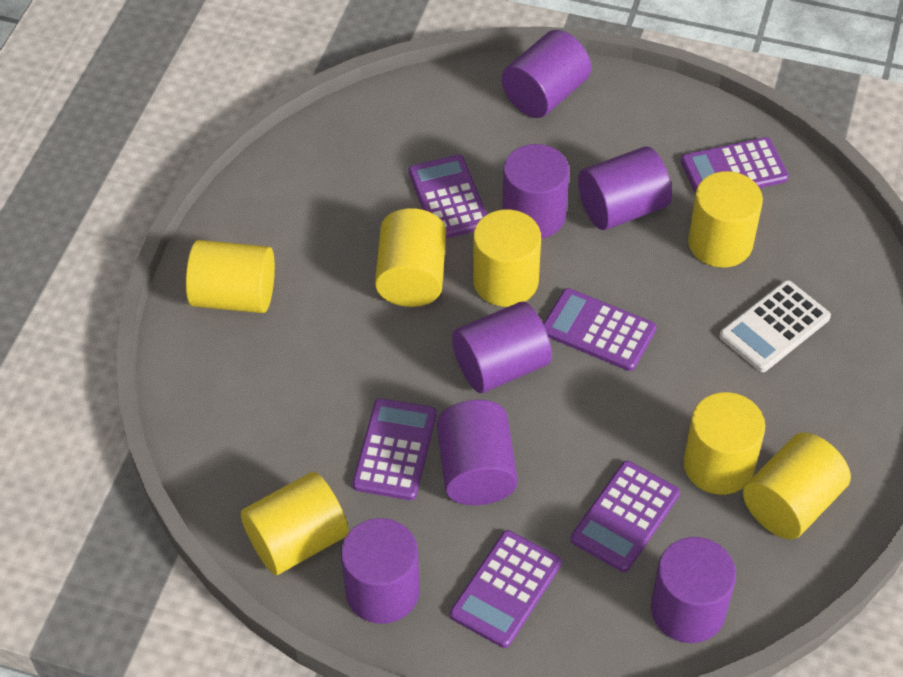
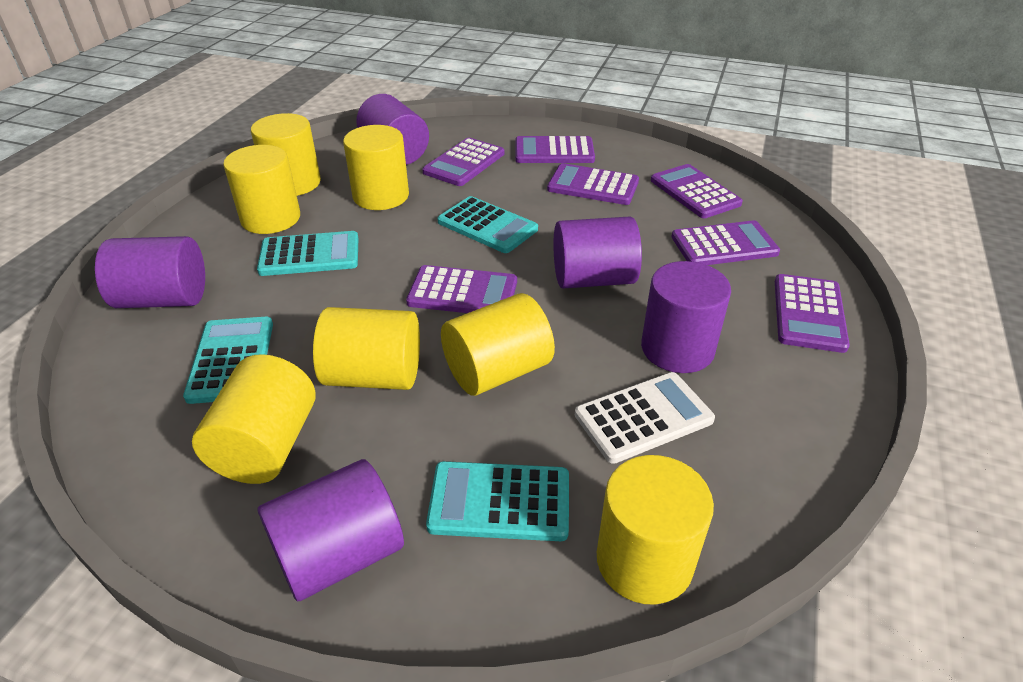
purple calculator: 6 -> 7
purple cylinder: 7 -> 5
turquoise calculator: 0 -> 4

